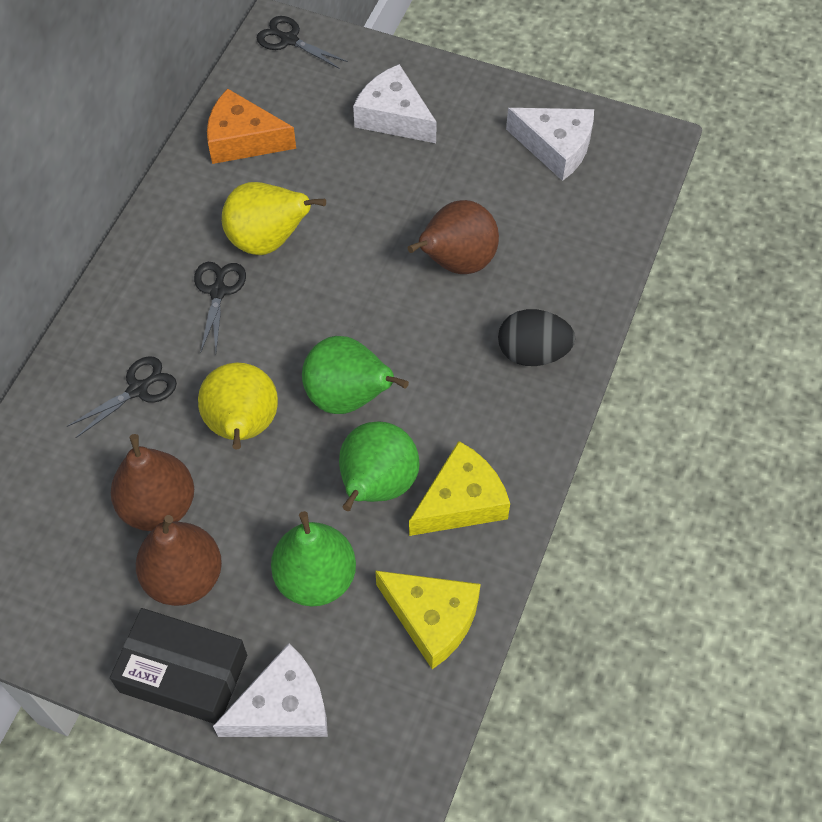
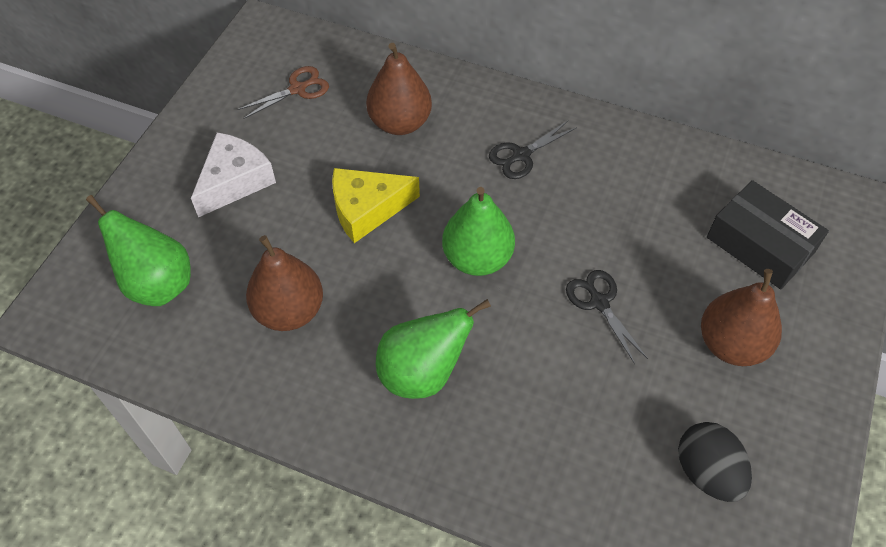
black scissors: 3 -> 2
brown scissors: 0 -> 1
orange cheese: 1 -> 0
white cheese: 3 -> 1
yellow cheese: 2 -> 1
yellow pear: 2 -> 0

